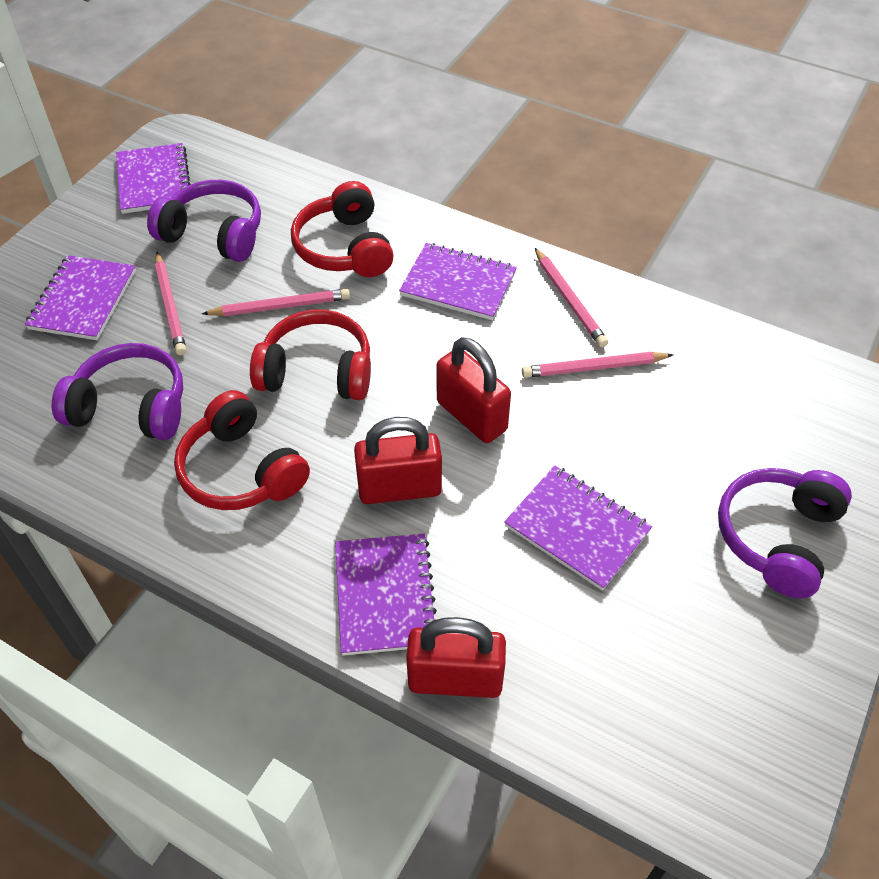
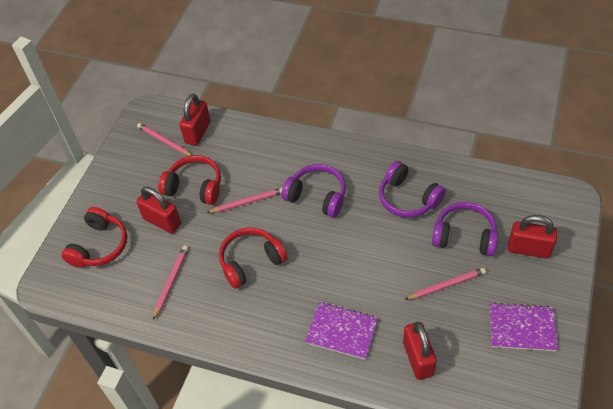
purple notebook: 5 -> 2
red padlock: 3 -> 4

